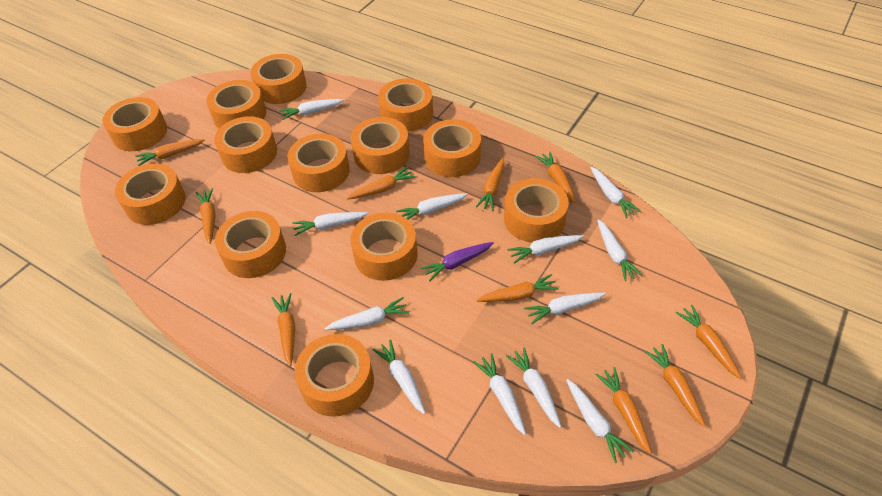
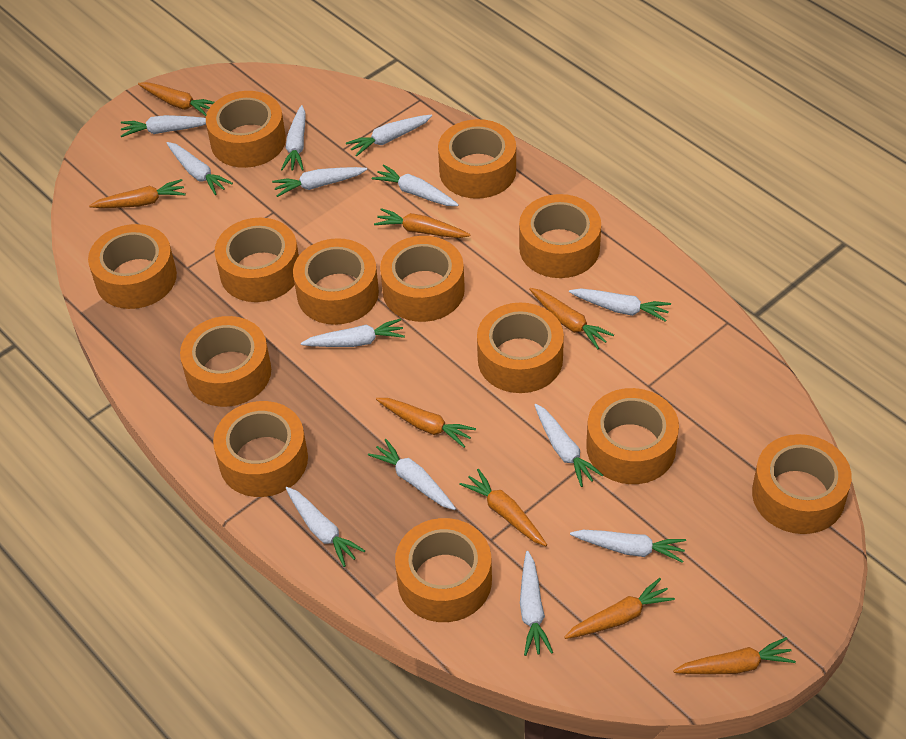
orange carrot: 10 -> 8
purple carrot: 1 -> 0
white carrot: 12 -> 13

